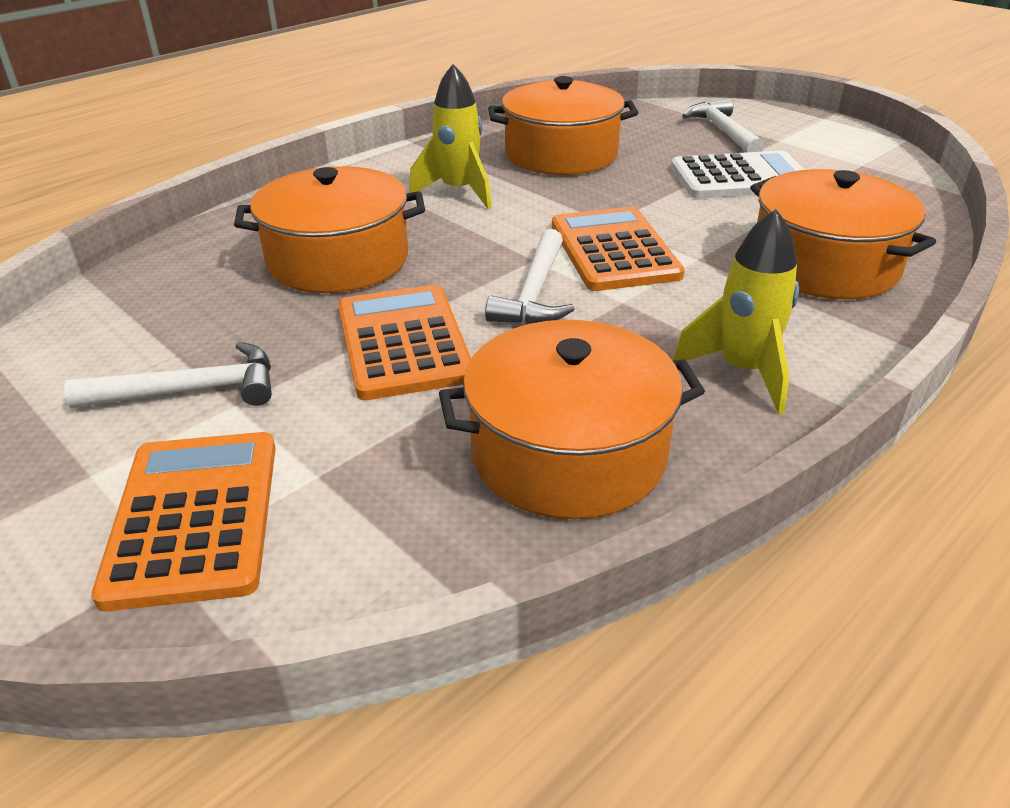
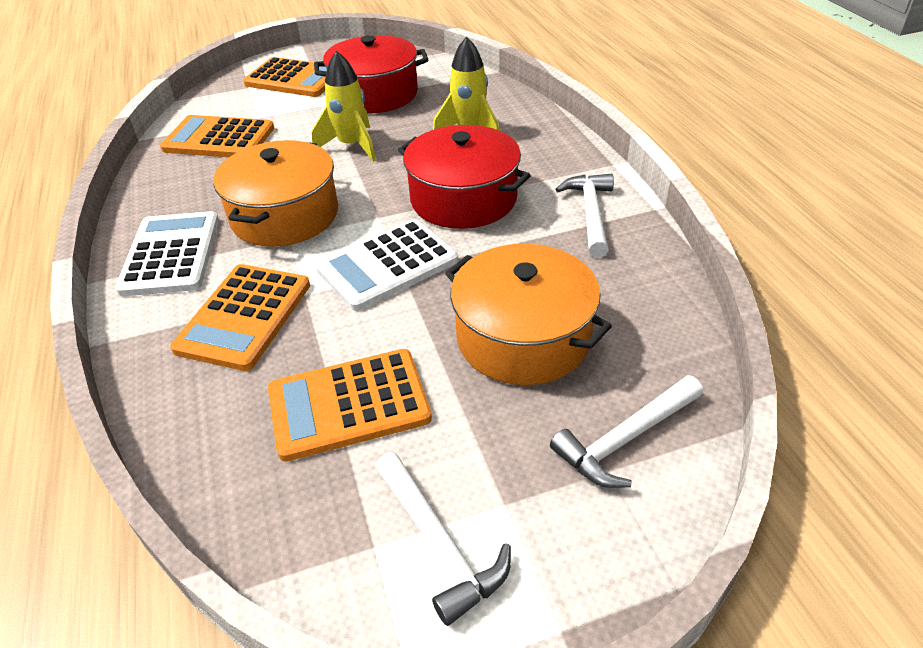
orange calculator: 3 -> 4
orange pot: 4 -> 2
red pot: 0 -> 2
white calculator: 1 -> 2

